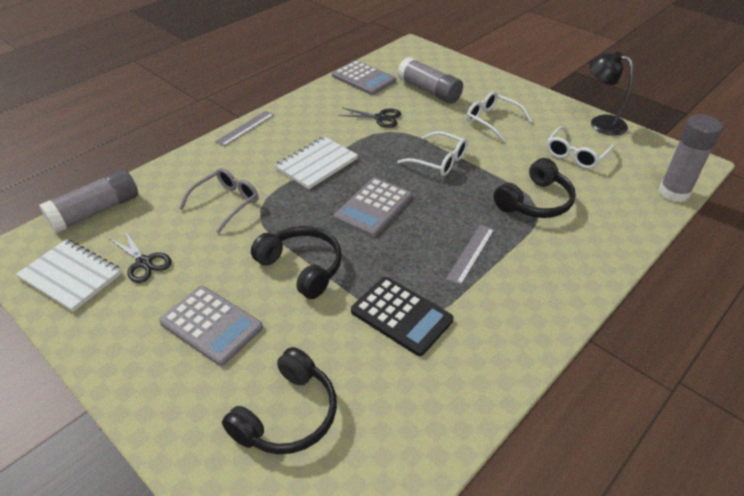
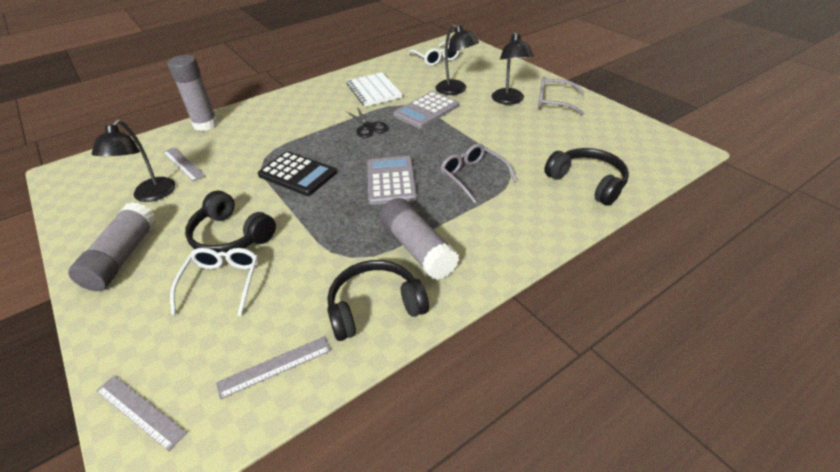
black lamp: 1 -> 3
black scissors: 2 -> 1
grey calculator: 3 -> 2
grey glasses: 1 -> 2
grey ruler: 2 -> 3
white glasses: 3 -> 2
white notebook: 2 -> 1

